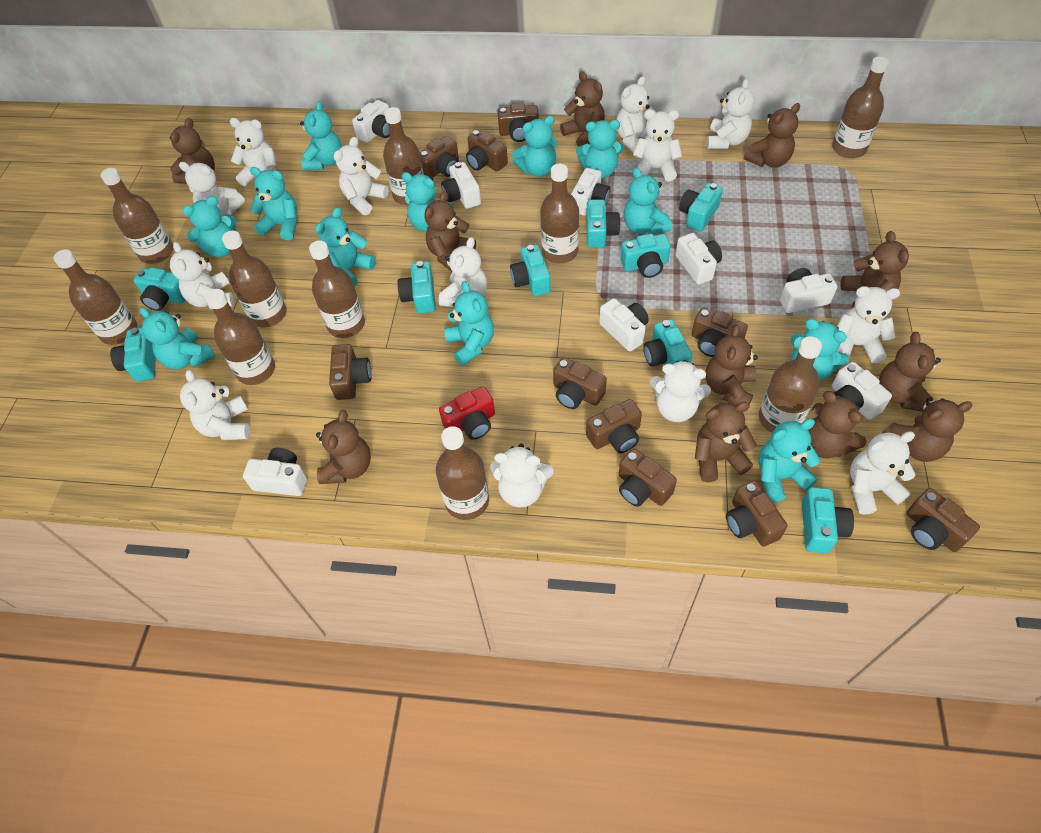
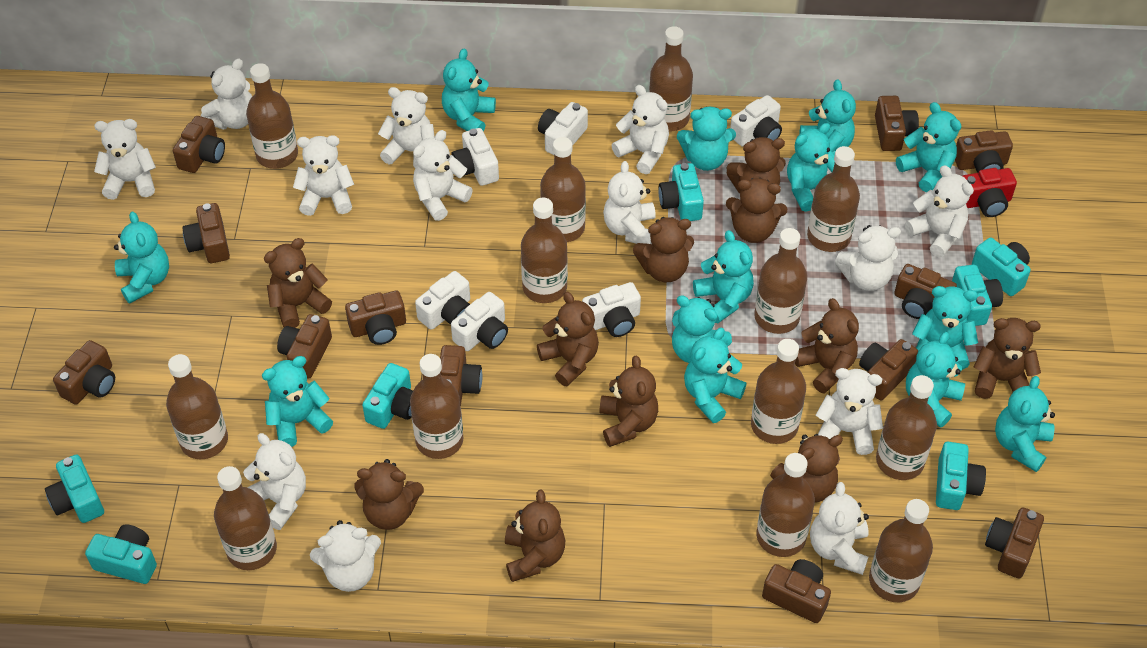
brown bottle: 10 -> 13
brown camera: 10 -> 12
turquoise camera: 9 -> 7
turquoise teddy bear: 12 -> 13
white camera: 8 -> 6

